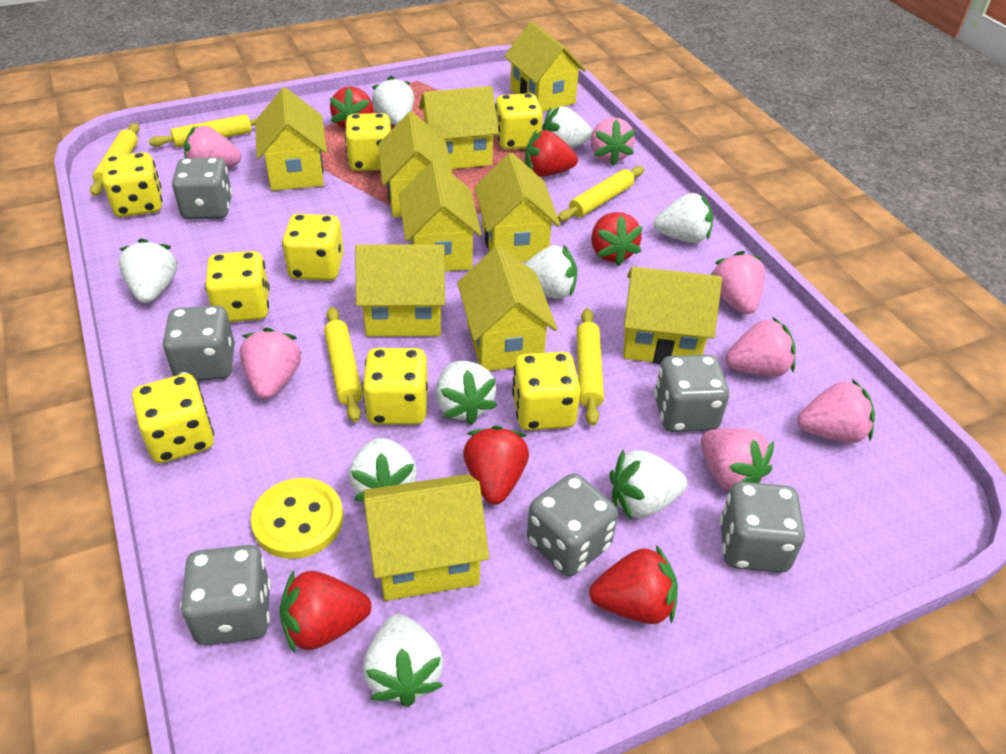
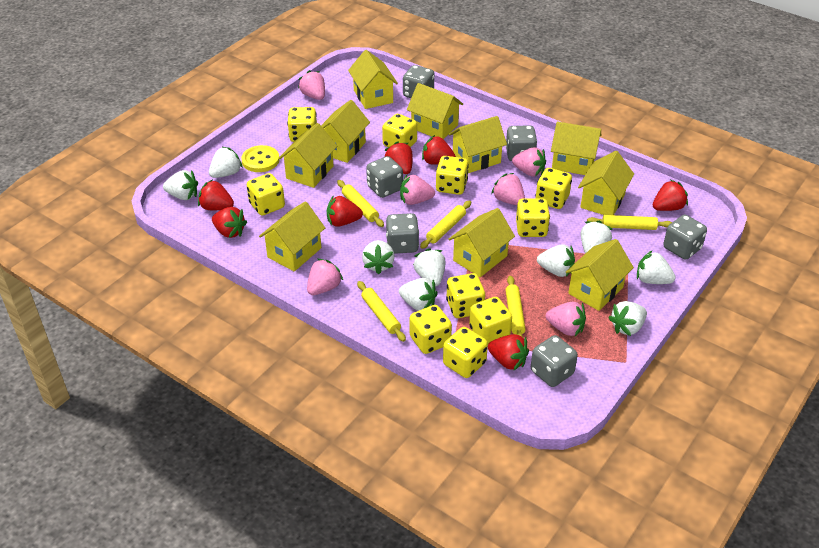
pink strawberry: 7 -> 6
red strawberry: 6 -> 7
yellow dice: 8 -> 10

